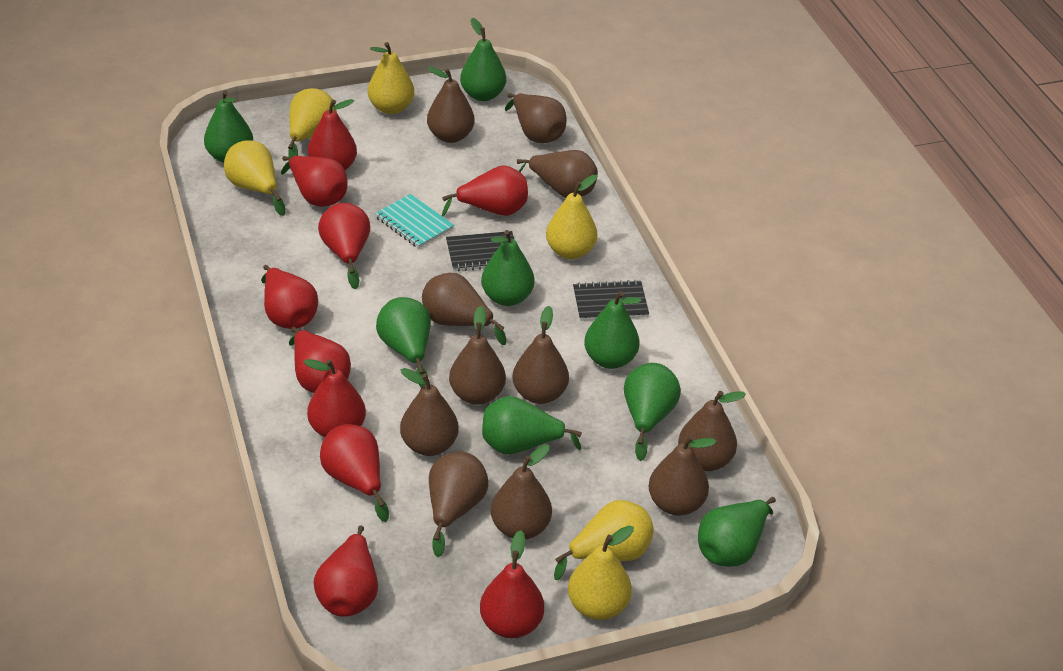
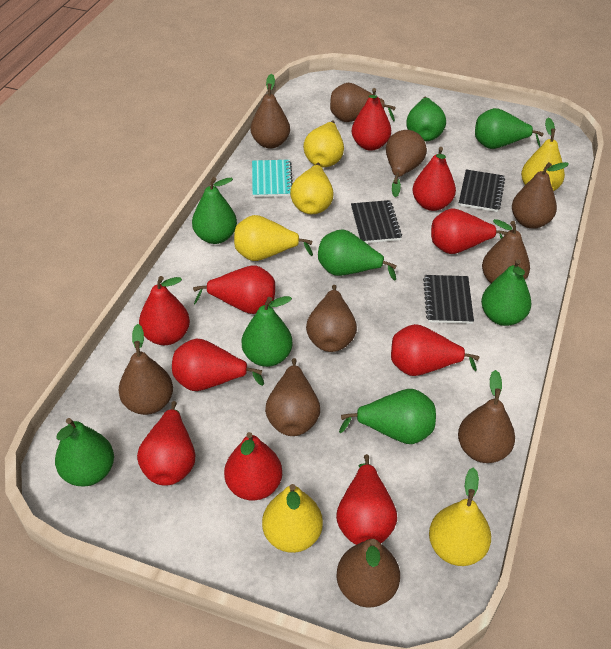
black notebook: 2 -> 3
brown pear: 11 -> 10

